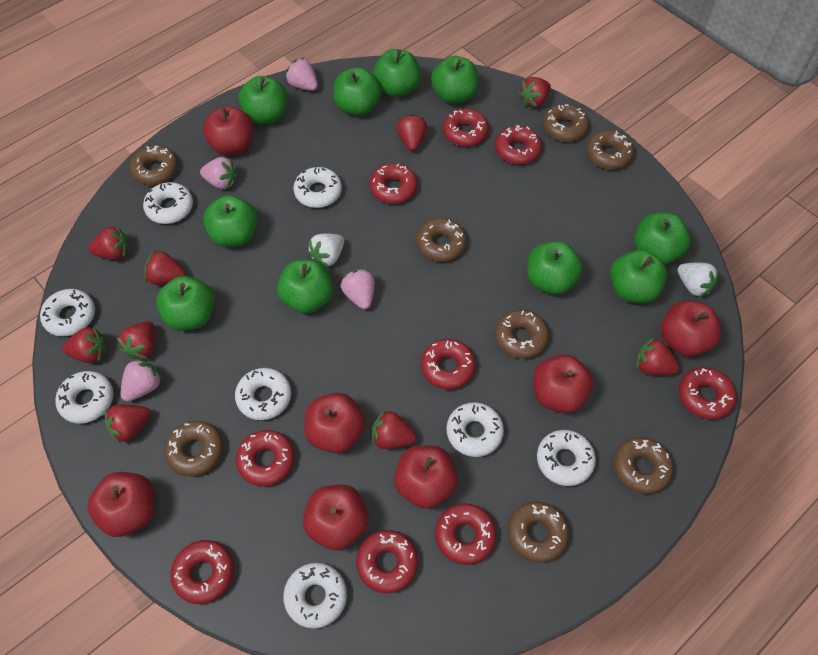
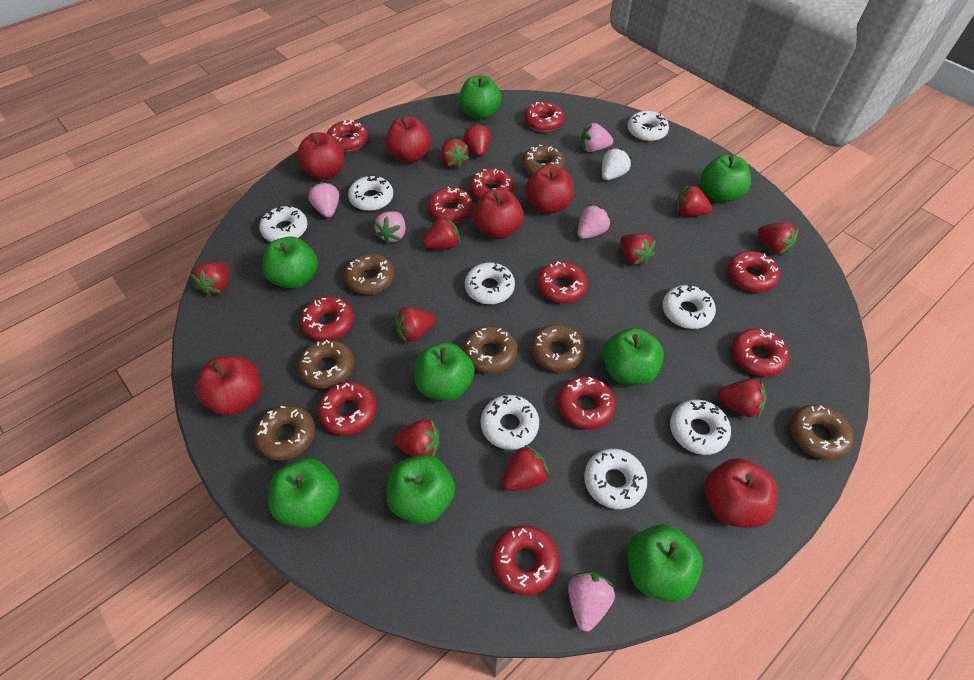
brown donut: 8 -> 7
green apple: 10 -> 8
pink strawberry: 4 -> 5
red apple: 7 -> 6
red donut: 9 -> 11
red strawberry: 9 -> 11
white strawberry: 2 -> 1

